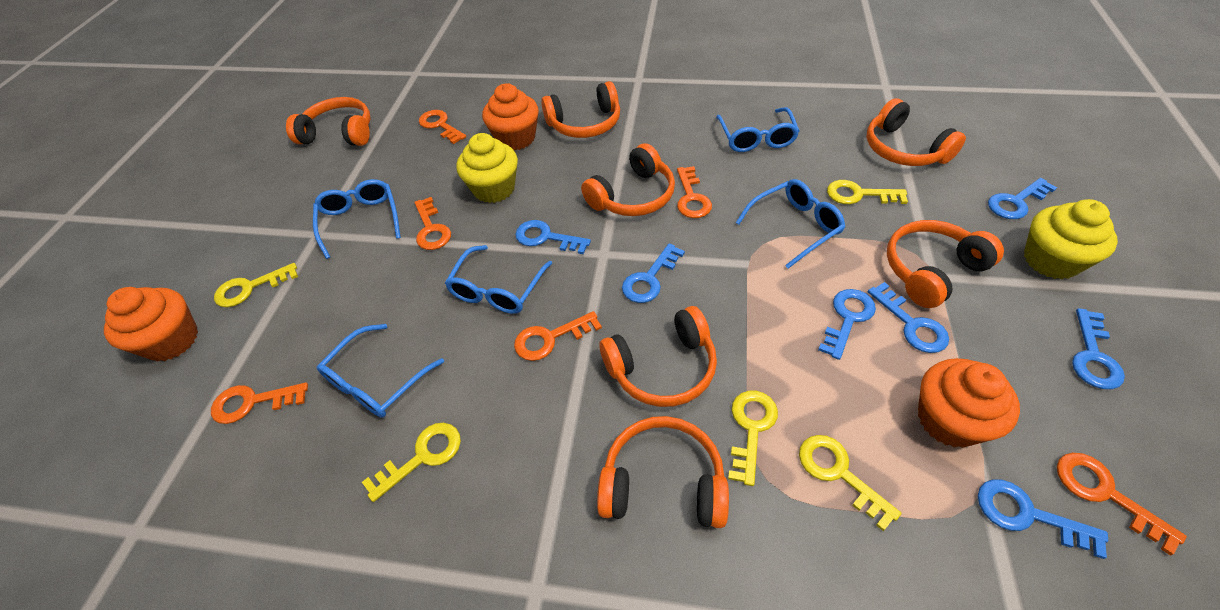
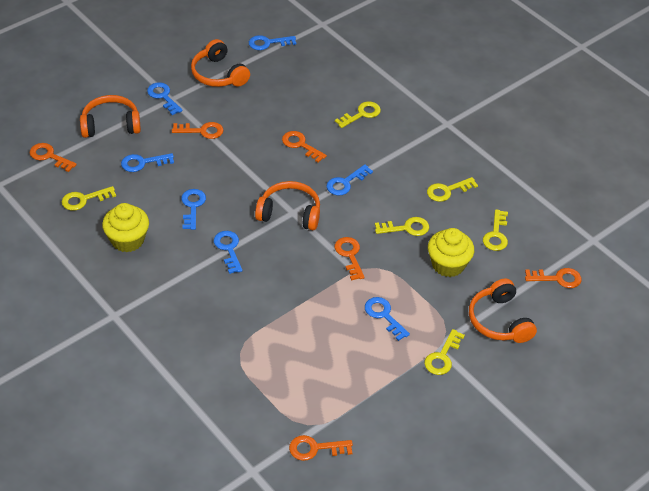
blue glasses: 5 -> 0
orange cupcake: 3 -> 0
orange headphones: 7 -> 4
yellow key: 5 -> 6

